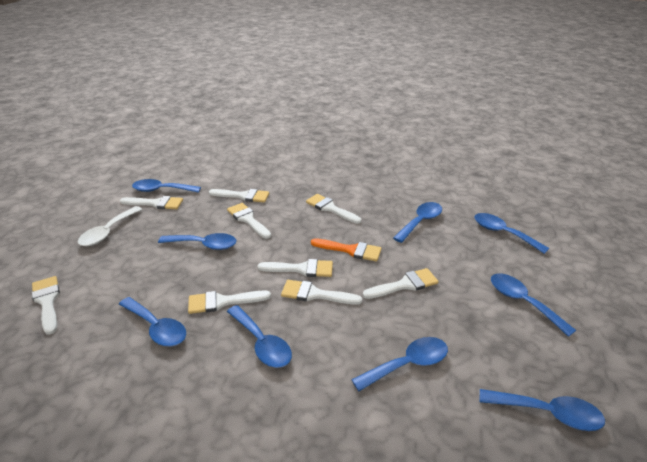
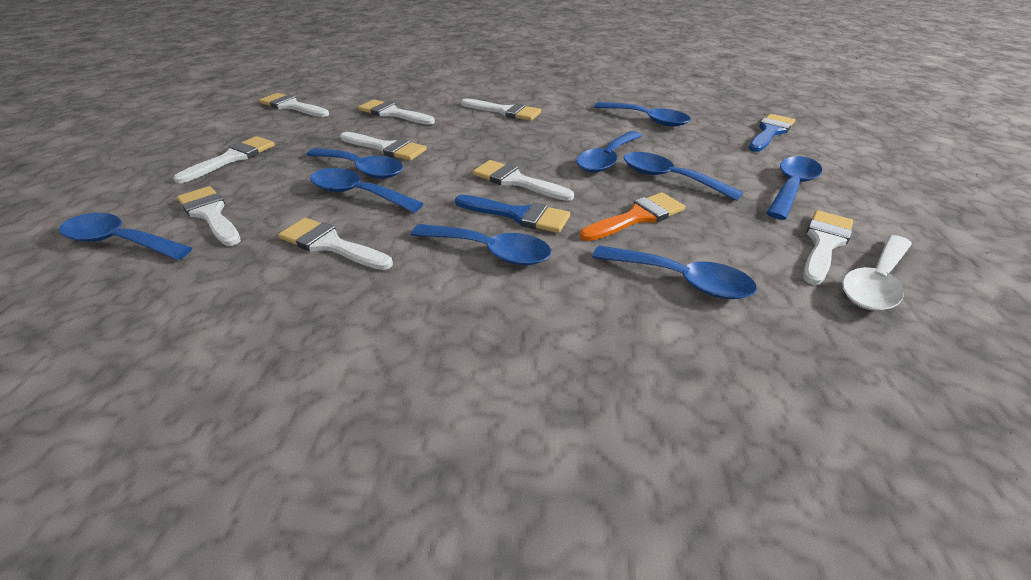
blue brush: 0 -> 2

